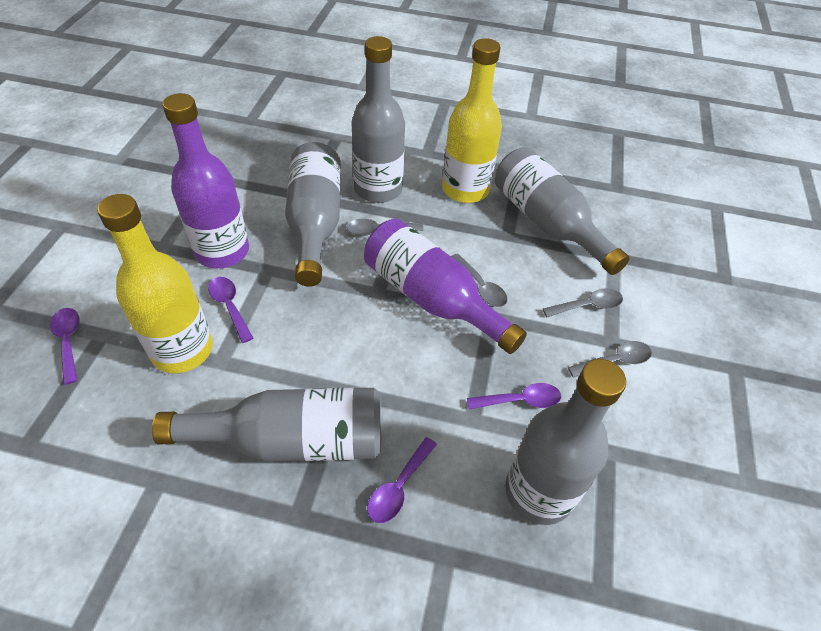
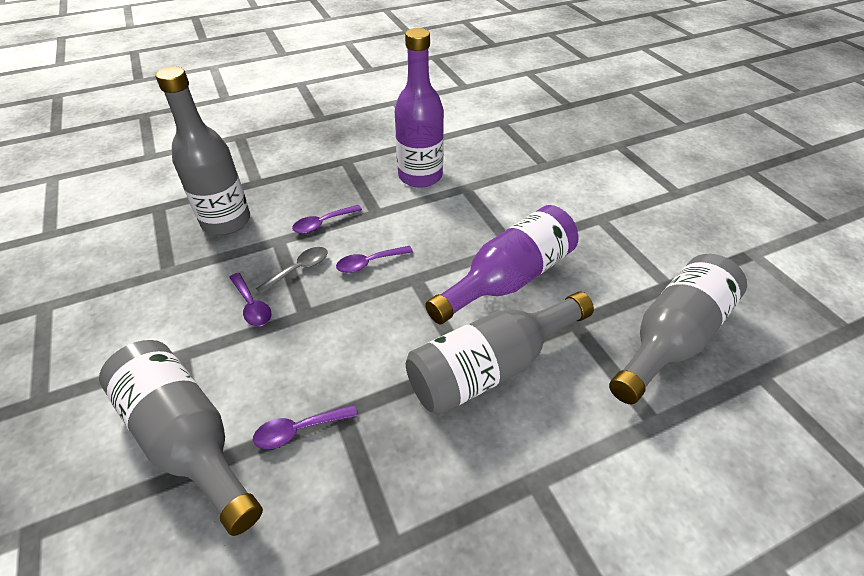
grey bottle: 5 -> 4
grey spoon: 4 -> 1
yellow bottle: 2 -> 0

